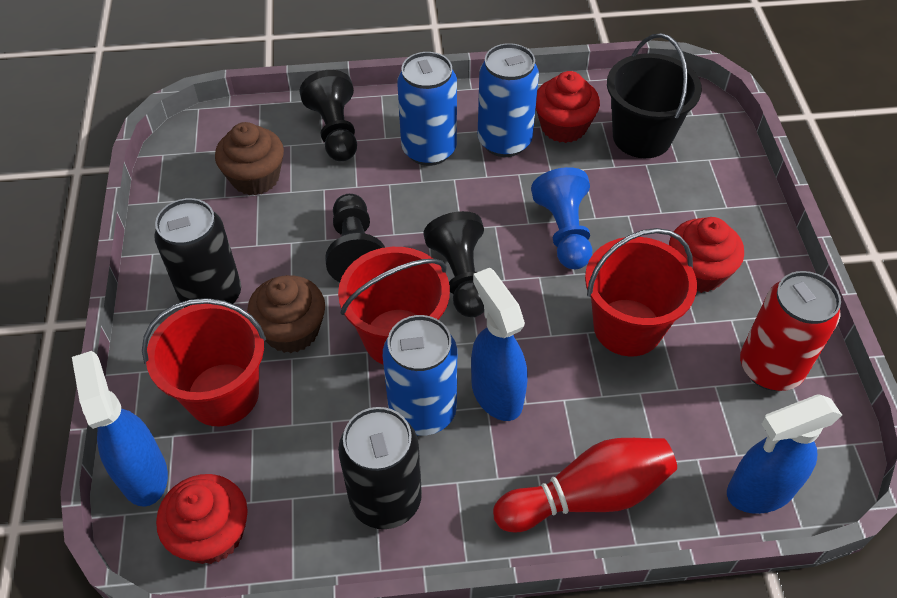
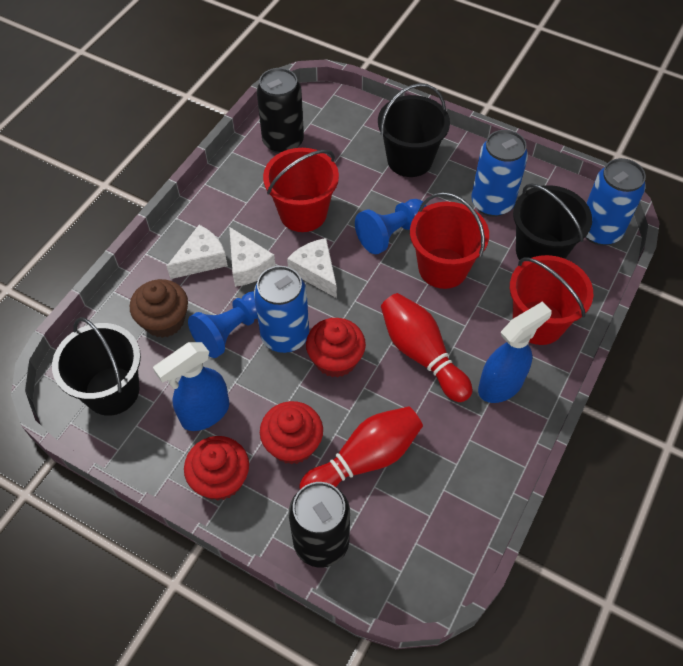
black bucket: 1 -> 3
black pawn: 3 -> 0
blue pawn: 1 -> 2
blue spray bottle: 3 -> 2
brown cupcake: 2 -> 1
red bowling pin: 1 -> 2
red can: 1 -> 0
white cheese: 0 -> 3

